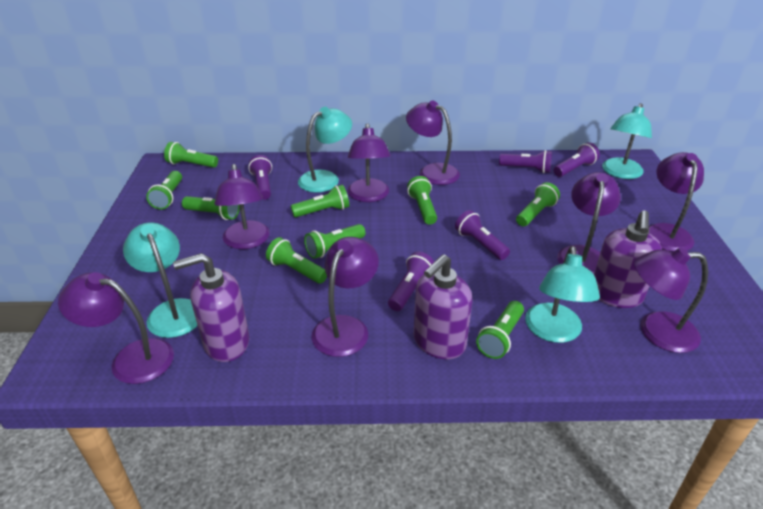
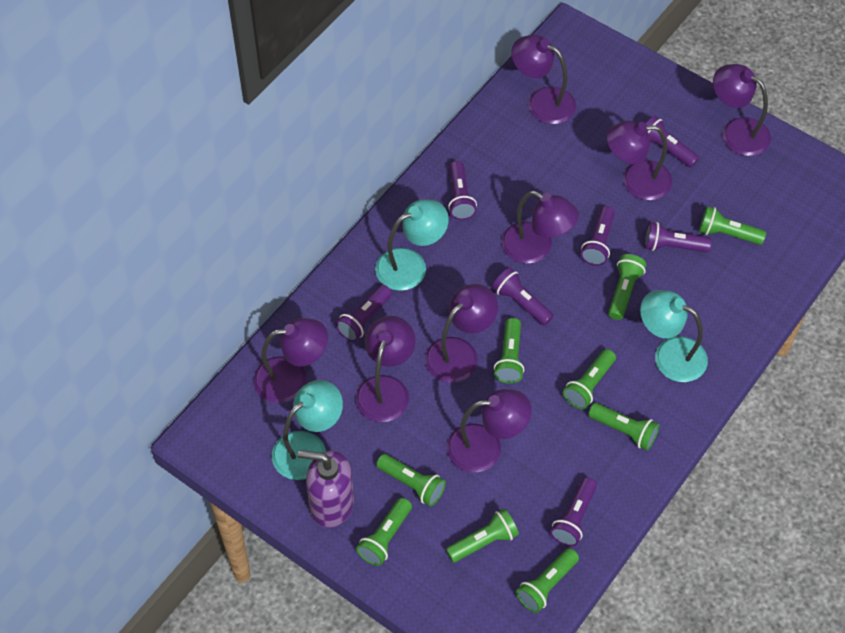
purple flashlight: 5 -> 7
purple soap dispenser: 3 -> 1
turquoise lamp: 4 -> 3

